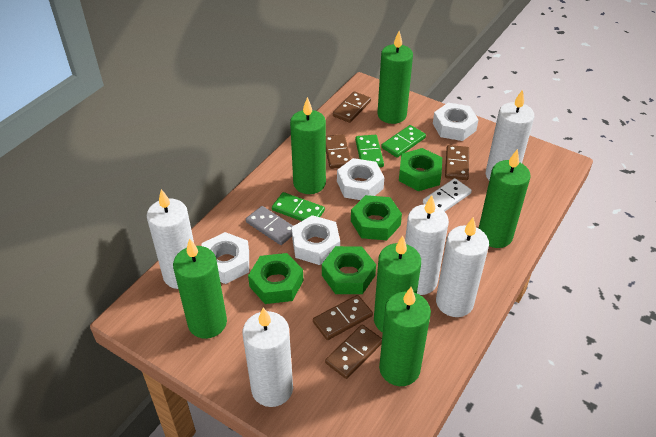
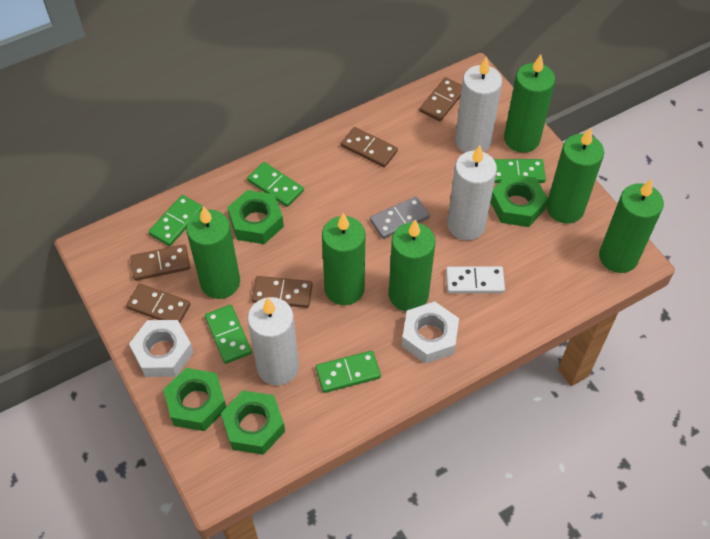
green domino: 3 -> 5
white candle: 5 -> 3
white nut: 4 -> 2

